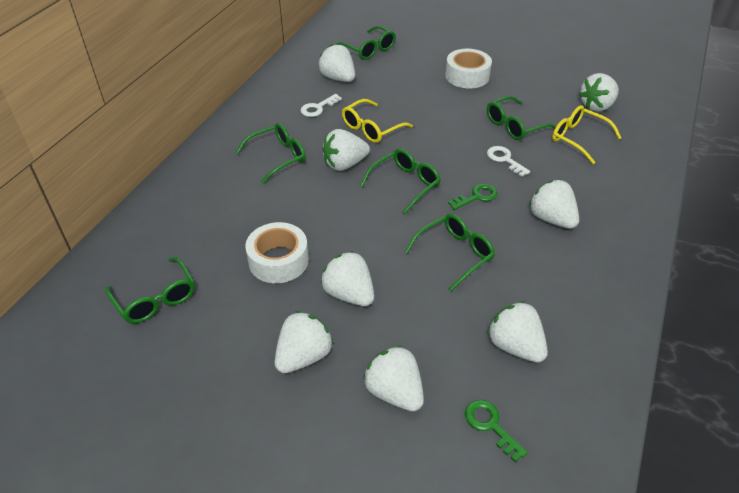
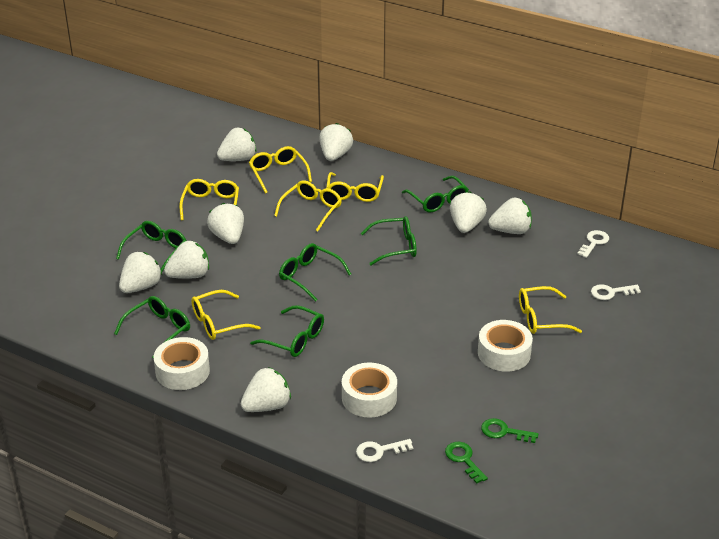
white key: 2 -> 3
white tape: 2 -> 3
yellow glasses: 2 -> 6

